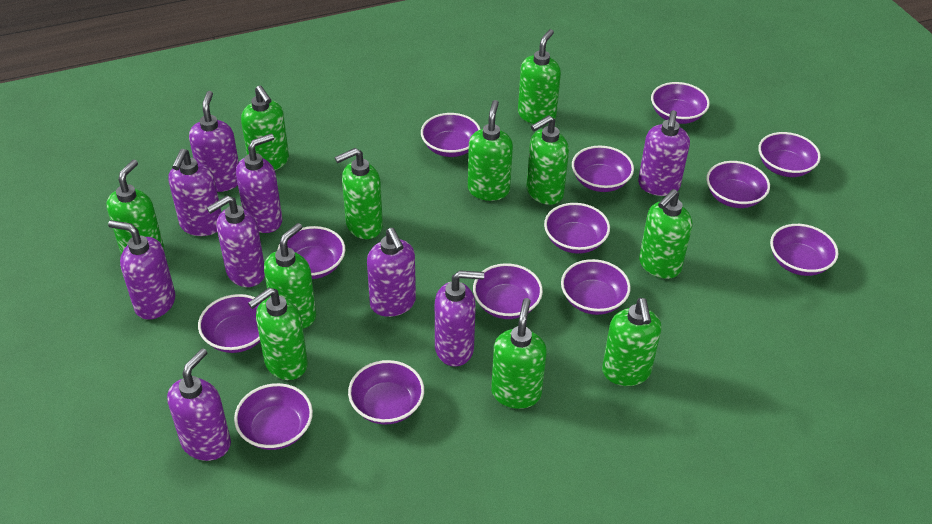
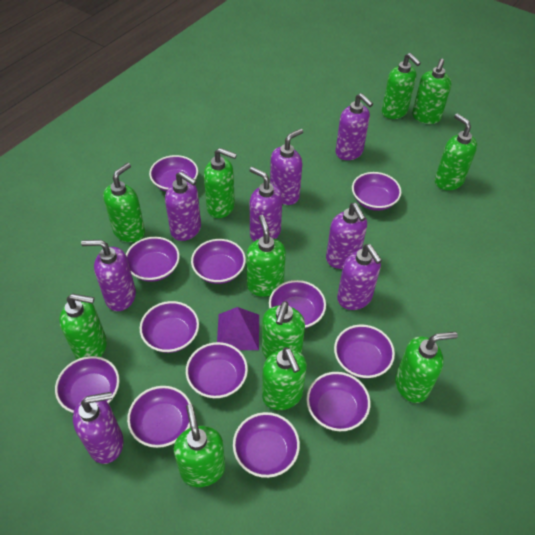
purple bowl: 13 -> 12
purple pyramid: 0 -> 1
purple soap dispenser: 9 -> 8

